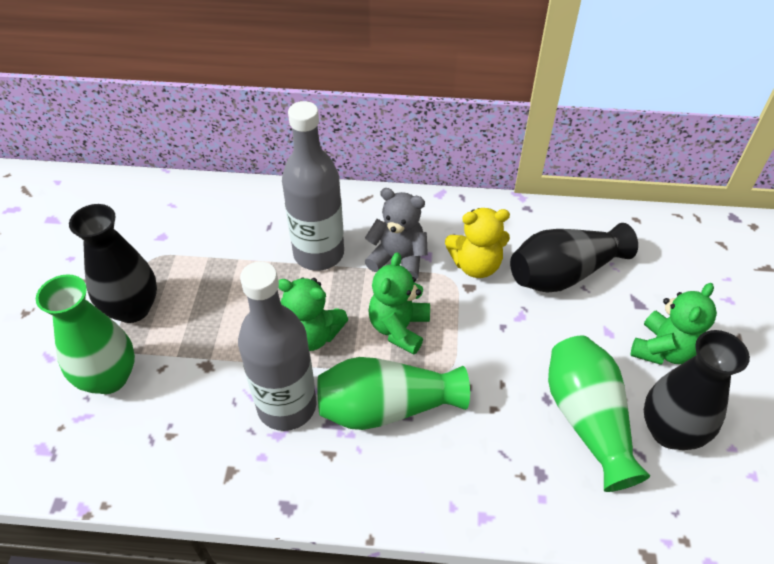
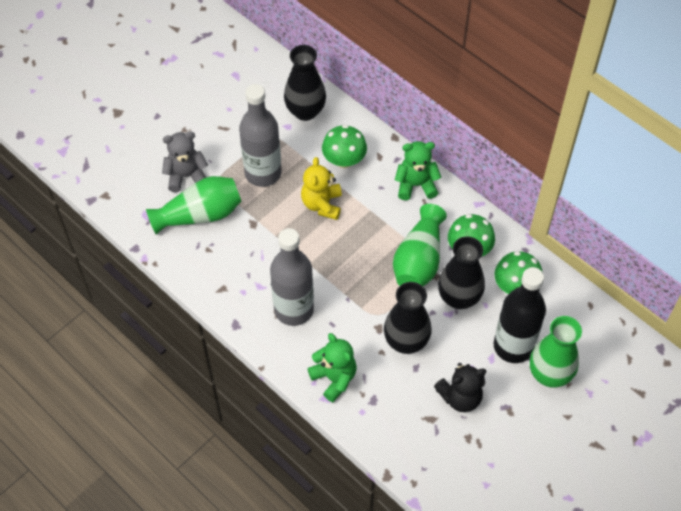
black bottle: 0 -> 1
black teddy bear: 0 -> 1
green mushroom: 0 -> 3
green teddy bear: 3 -> 2

